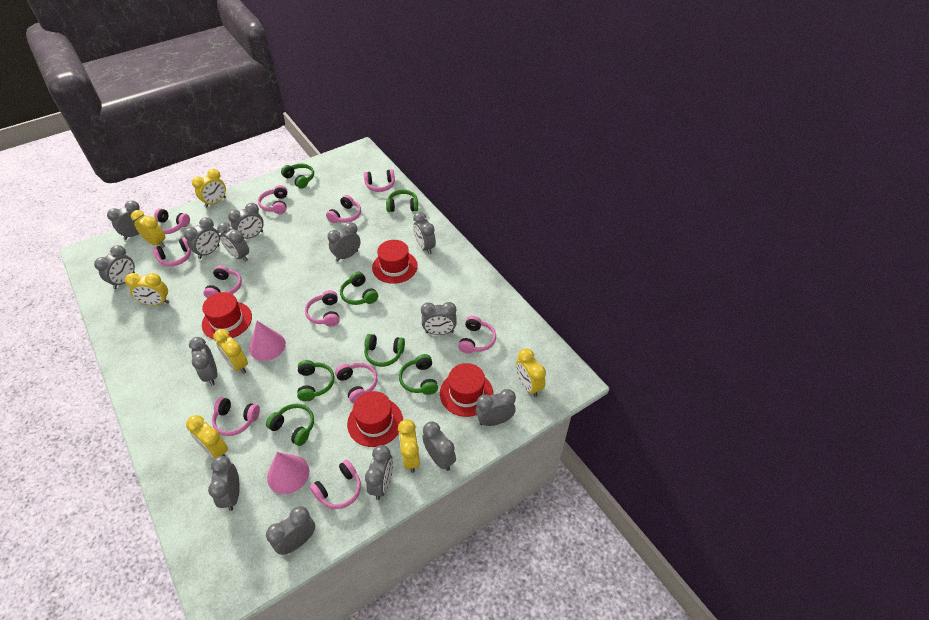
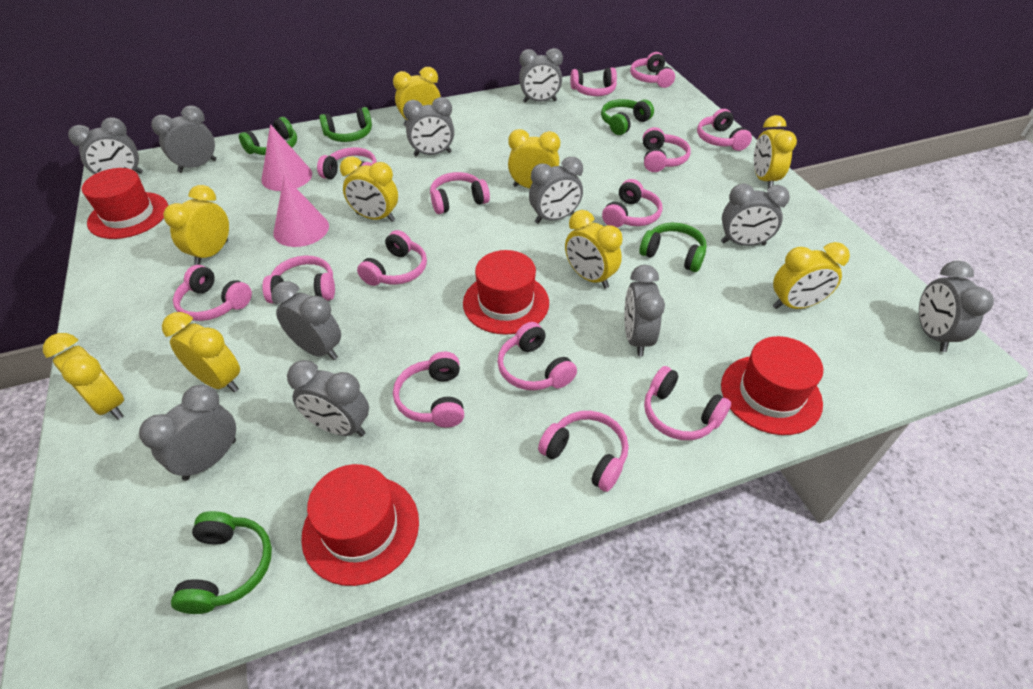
green headphones: 7 -> 5
grey clock: 14 -> 11
pink headphones: 11 -> 14
yellow clock: 7 -> 9

